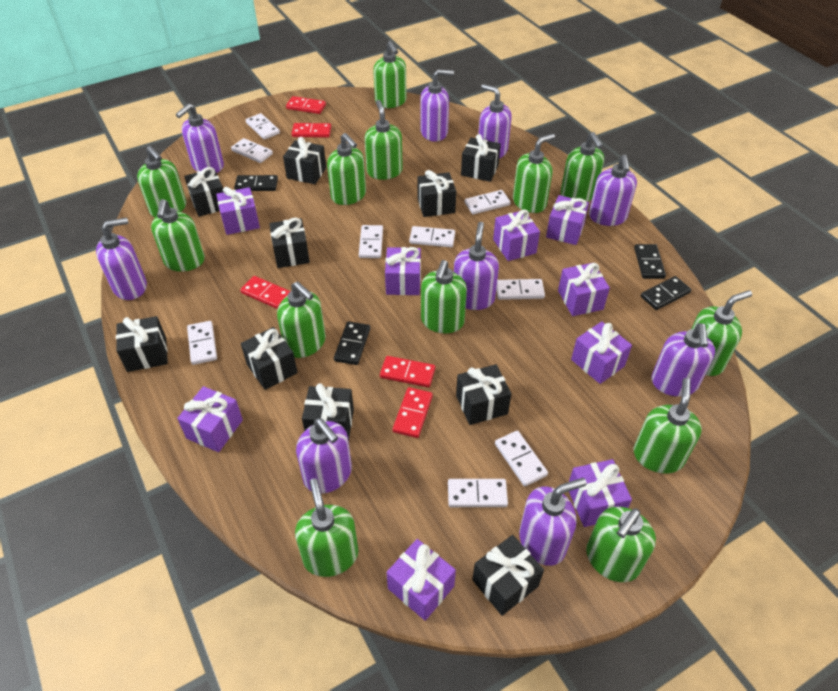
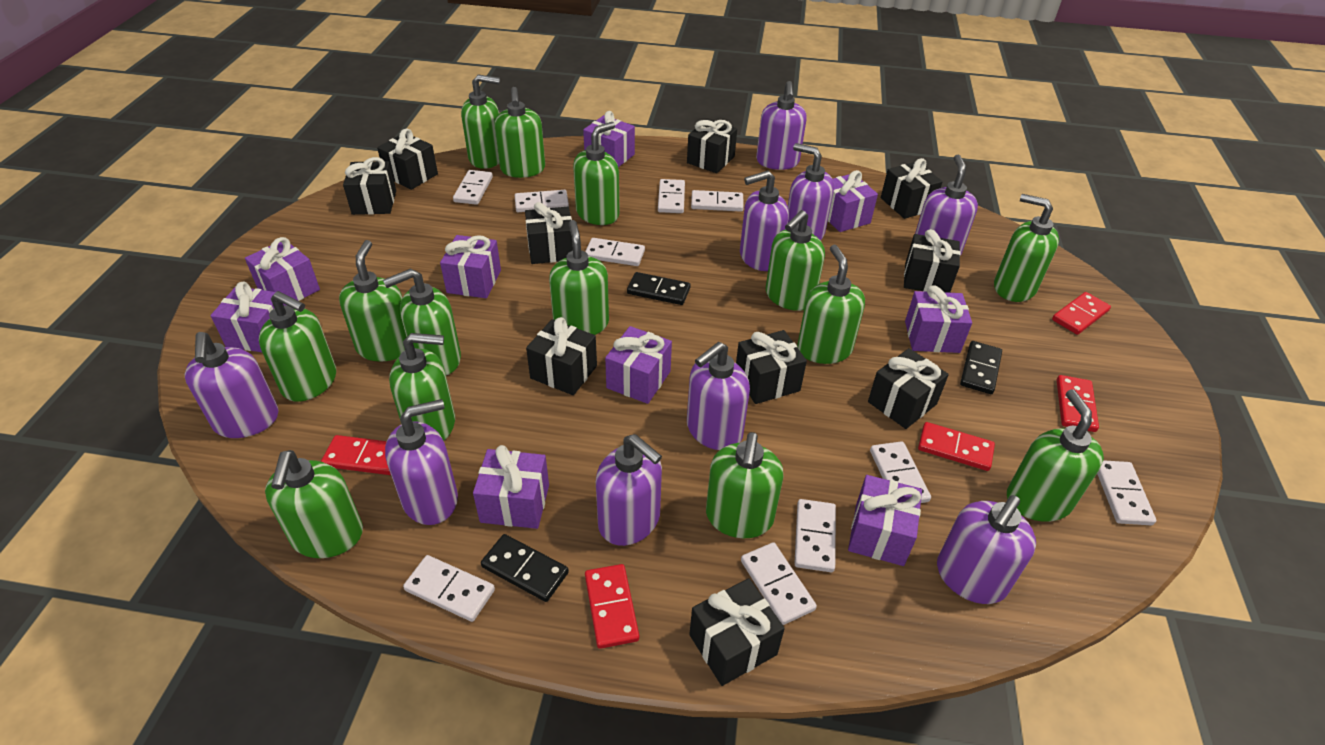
black domino: 4 -> 3
green soap dispenser: 13 -> 14
white domino: 9 -> 10

